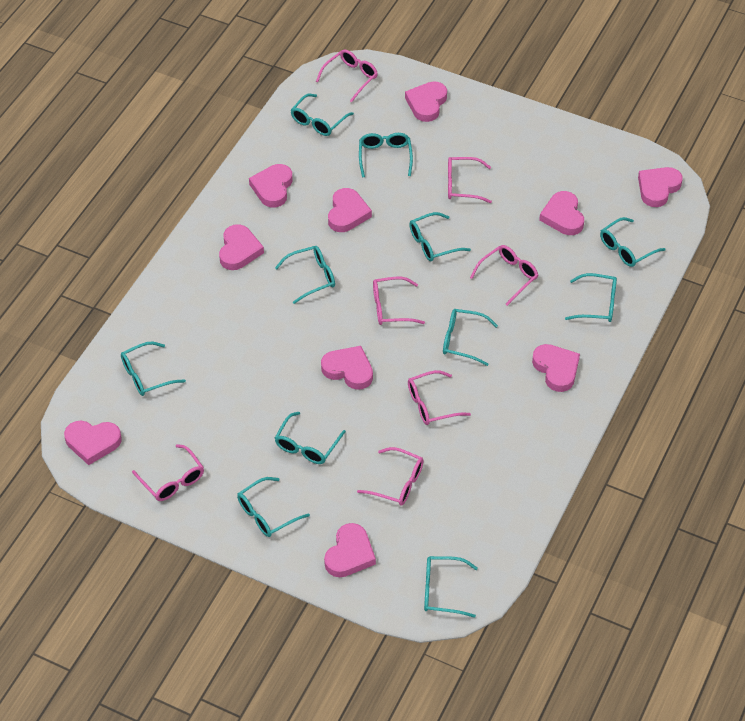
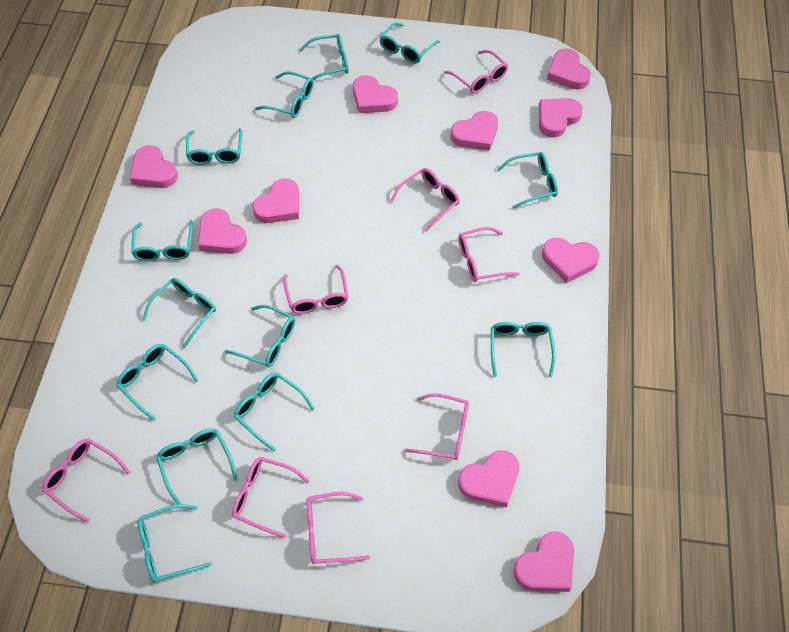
pink glasses: 7 -> 8
turquoise glasses: 11 -> 13

